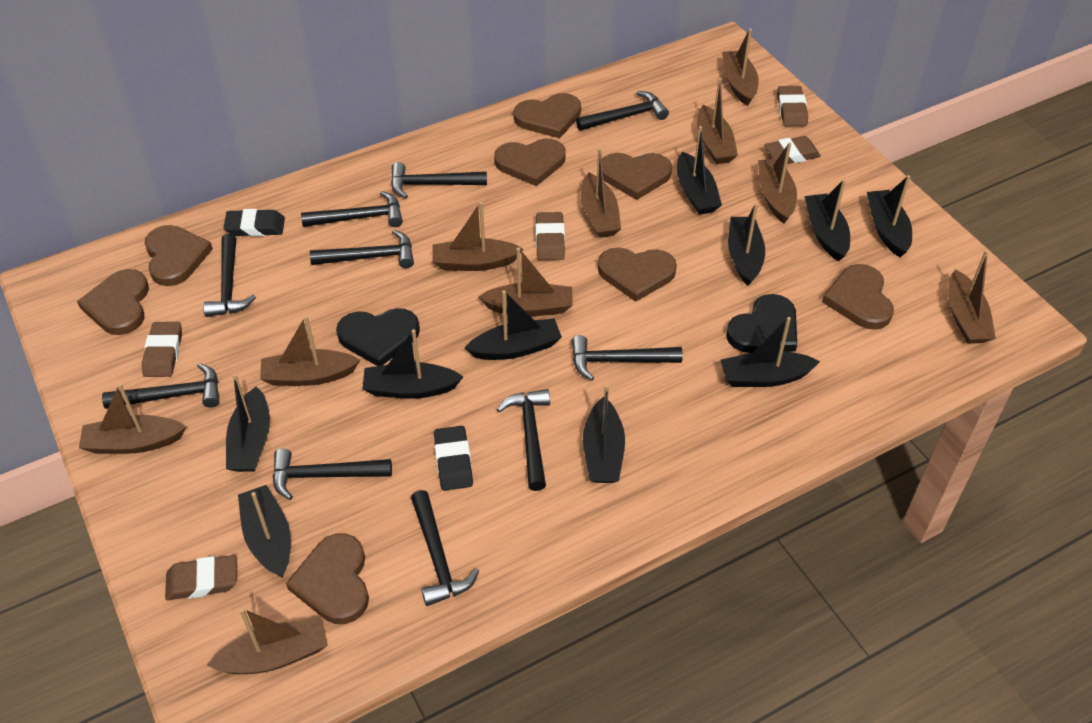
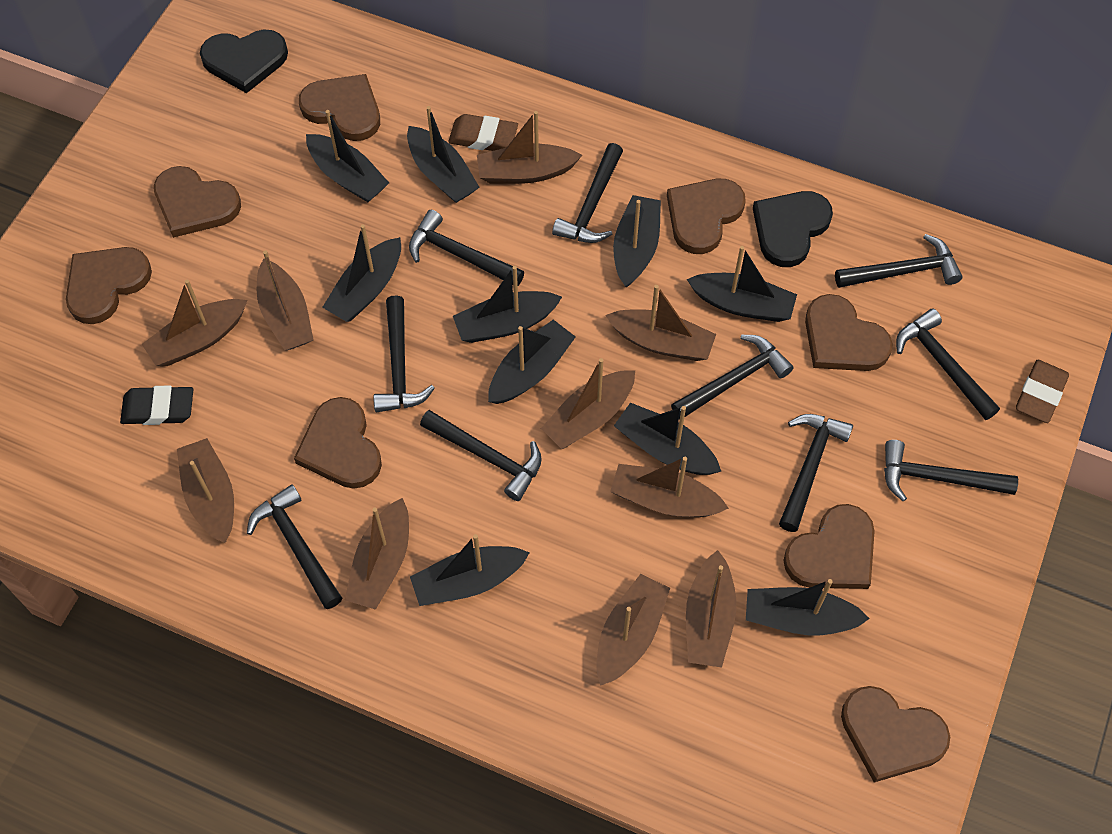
black eraser: 2 -> 1
brown eraser: 5 -> 2

